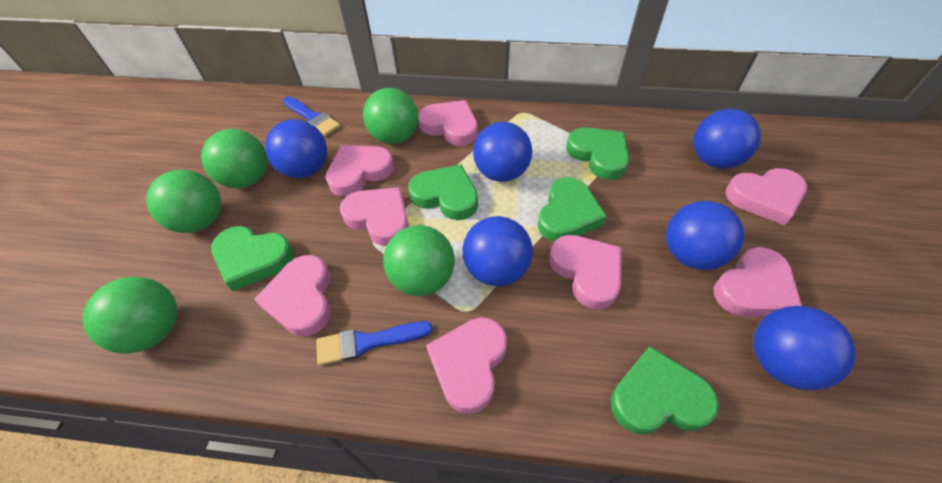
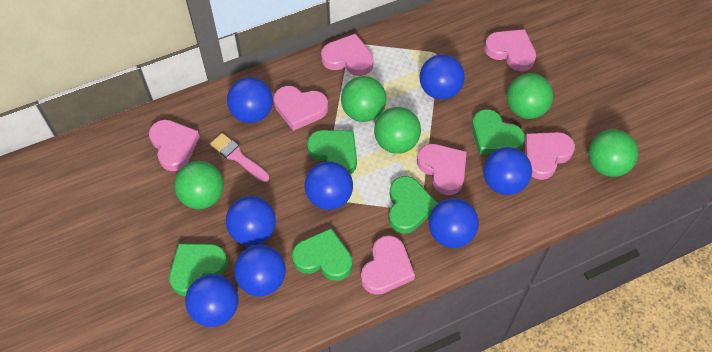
blue ball: 6 -> 8
blue brush: 2 -> 0
pink brush: 0 -> 1
pink heart: 8 -> 7

